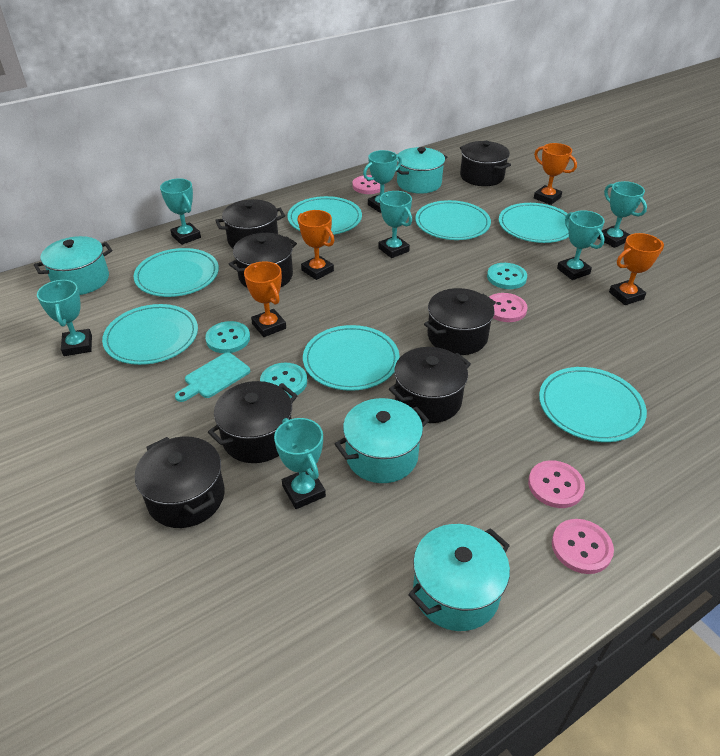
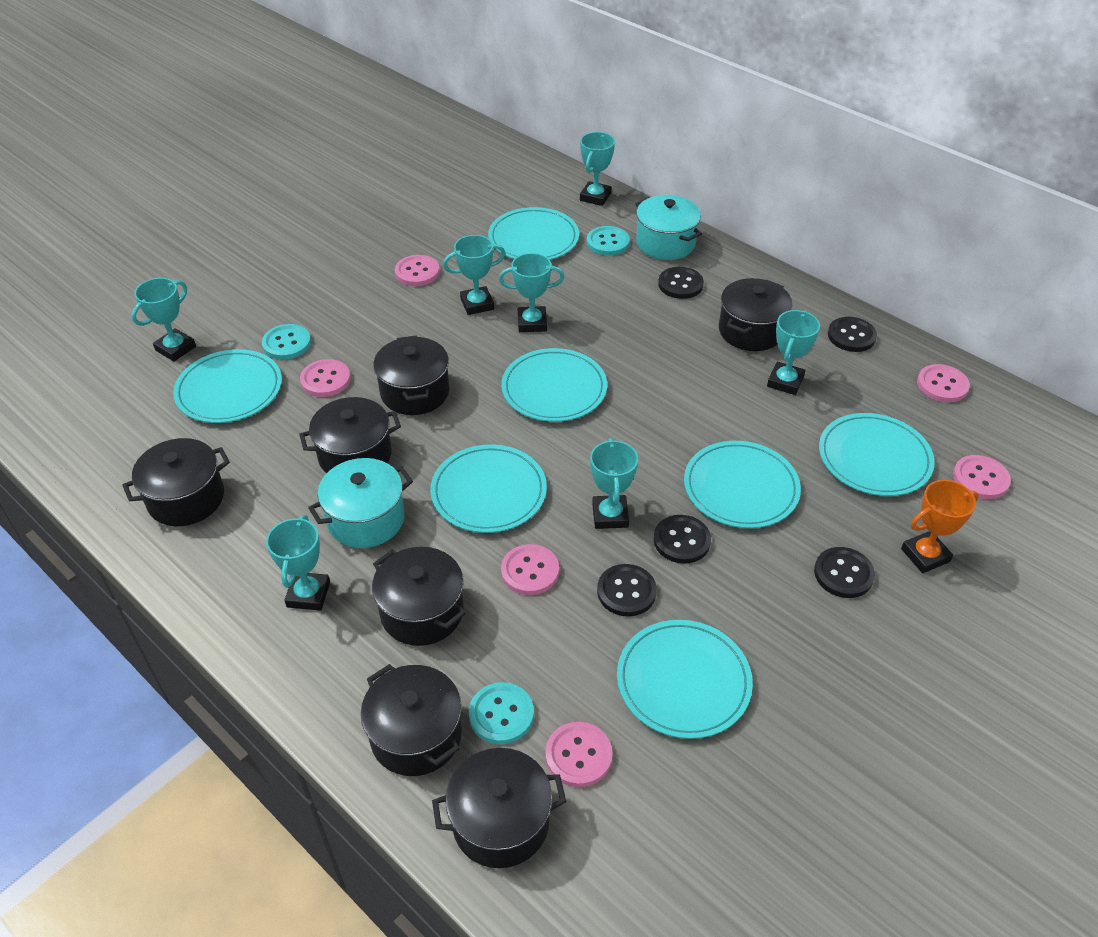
black button: 0 -> 5
orange trophy: 4 -> 1
pink button: 4 -> 6
turquoise cutting board: 1 -> 0
turquoise pot: 4 -> 2

